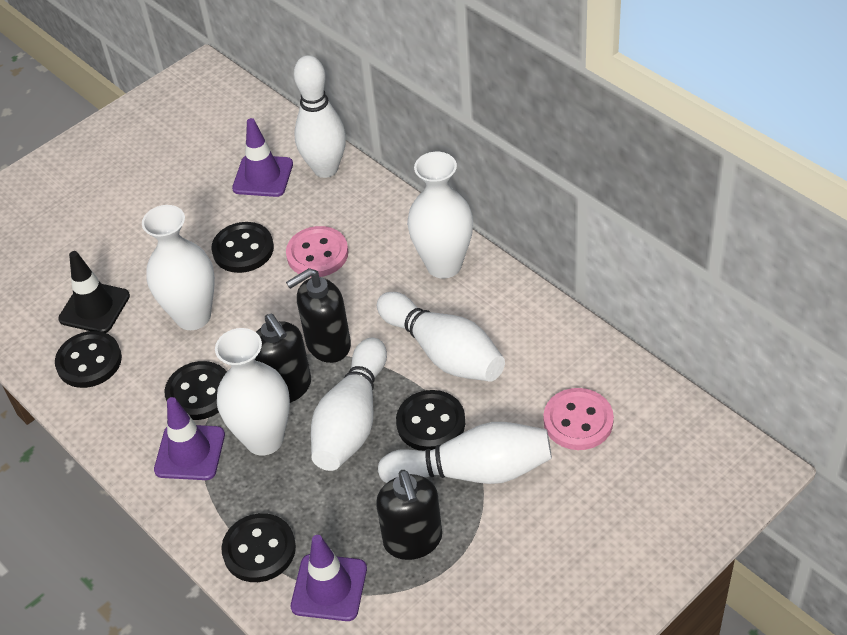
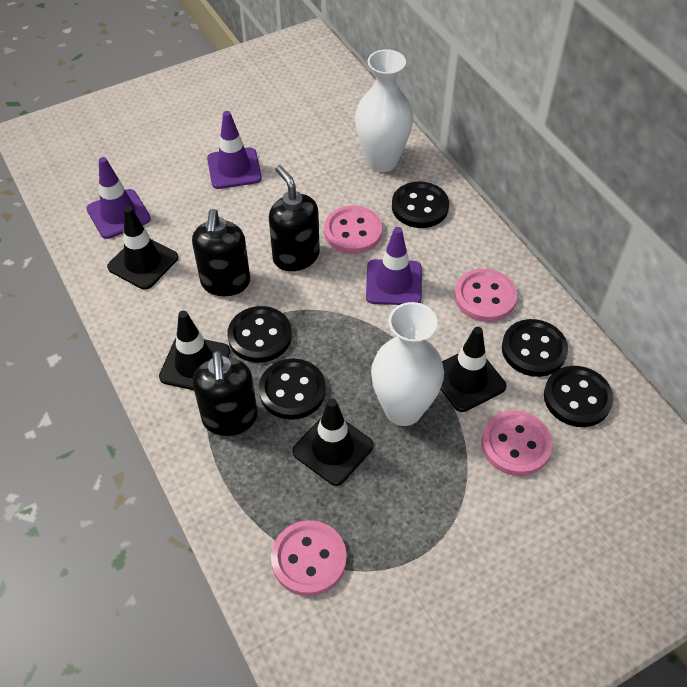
black traffic cone: 1 -> 4
pink button: 2 -> 4
white bowling pin: 4 -> 0
white vase: 3 -> 2

